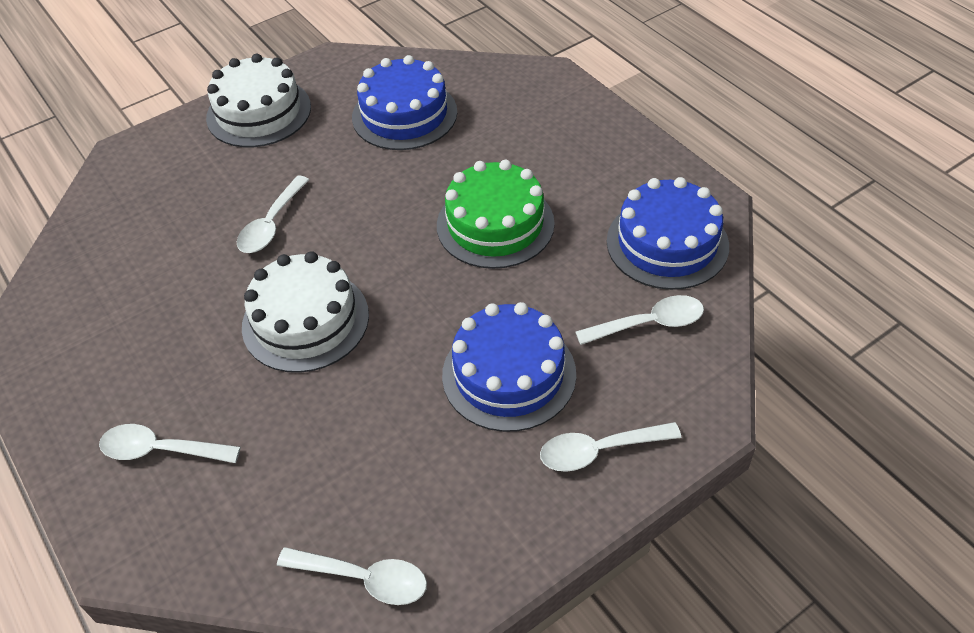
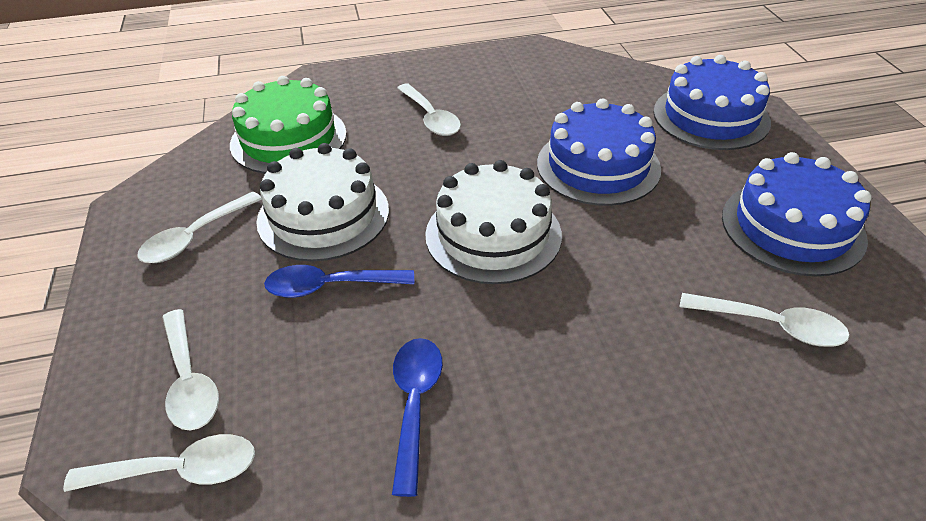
blue spoon: 0 -> 2

